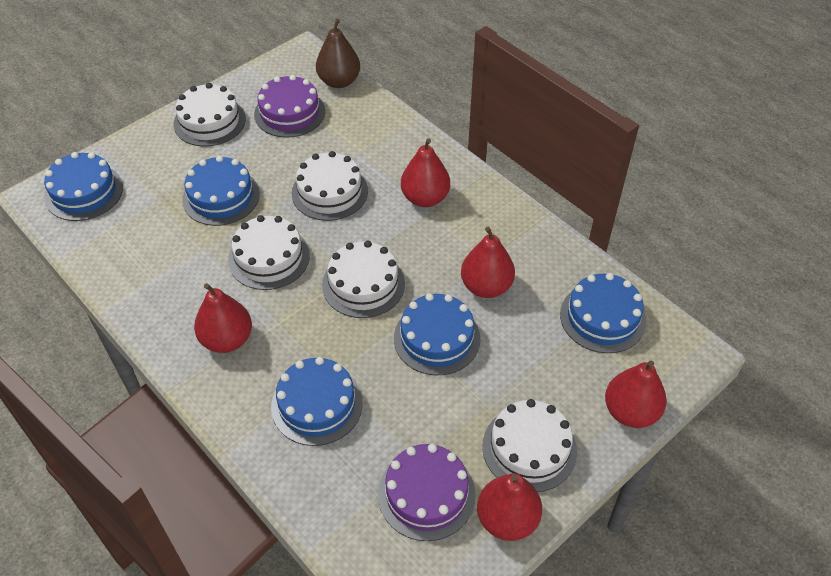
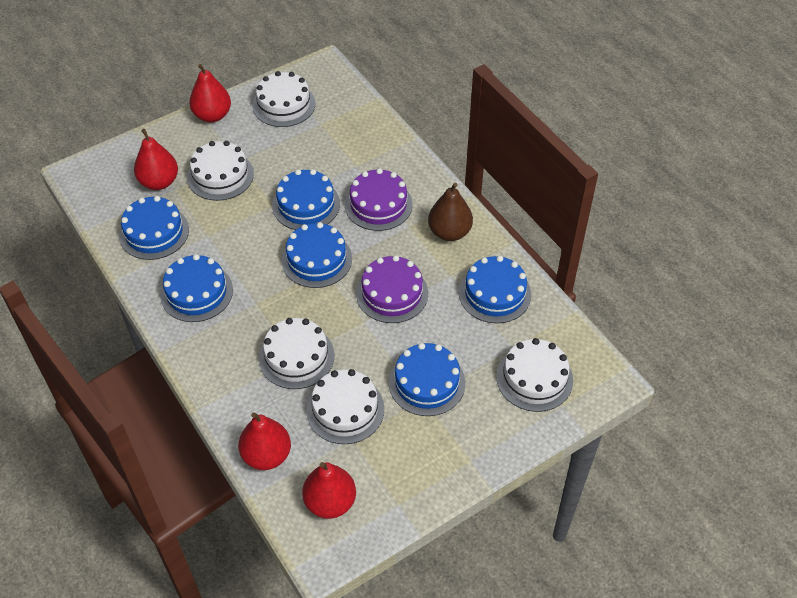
blue cake: 5 -> 6
red pear: 5 -> 4

